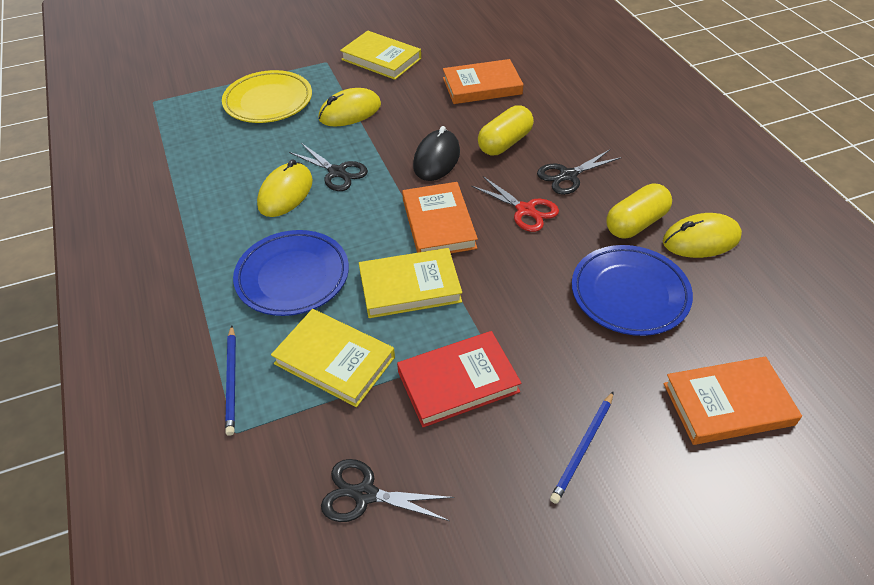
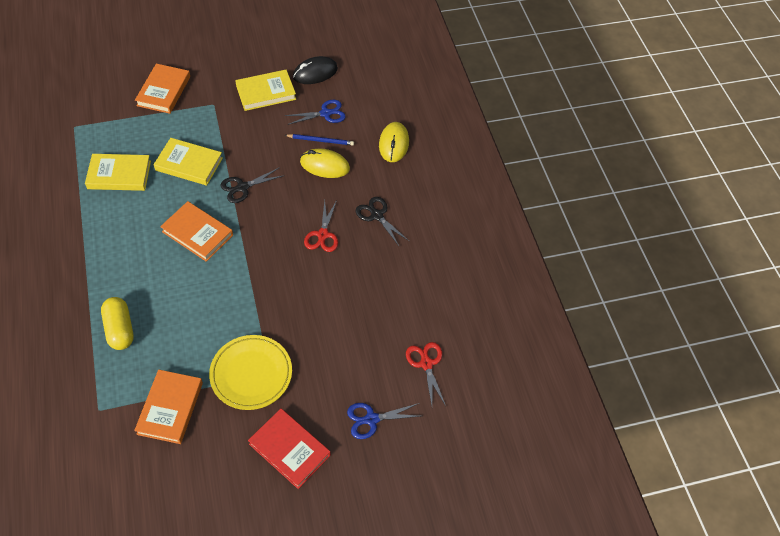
black scissors: 3 -> 2
blue pencil: 2 -> 1
blue plate: 2 -> 0
blue scissors: 0 -> 2
red scissors: 1 -> 2
yellow capsule: 2 -> 1
yellow mouse: 3 -> 2

